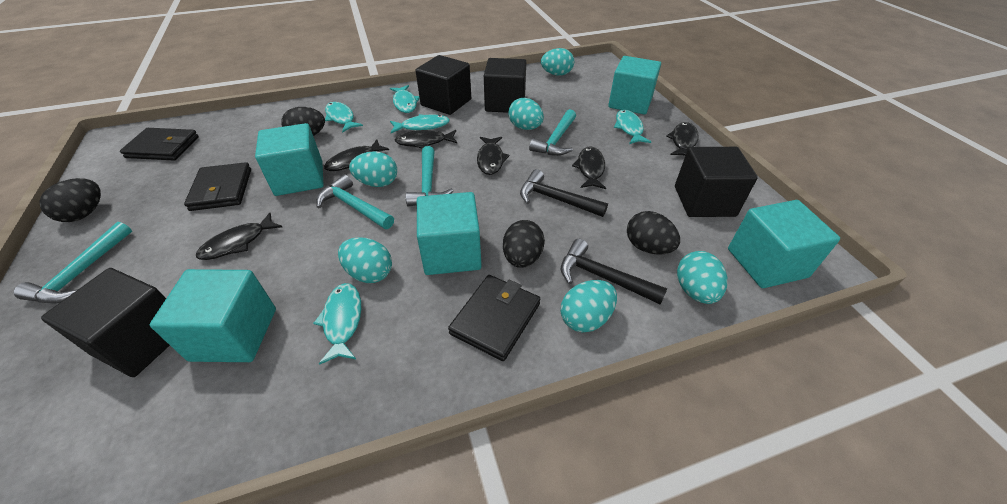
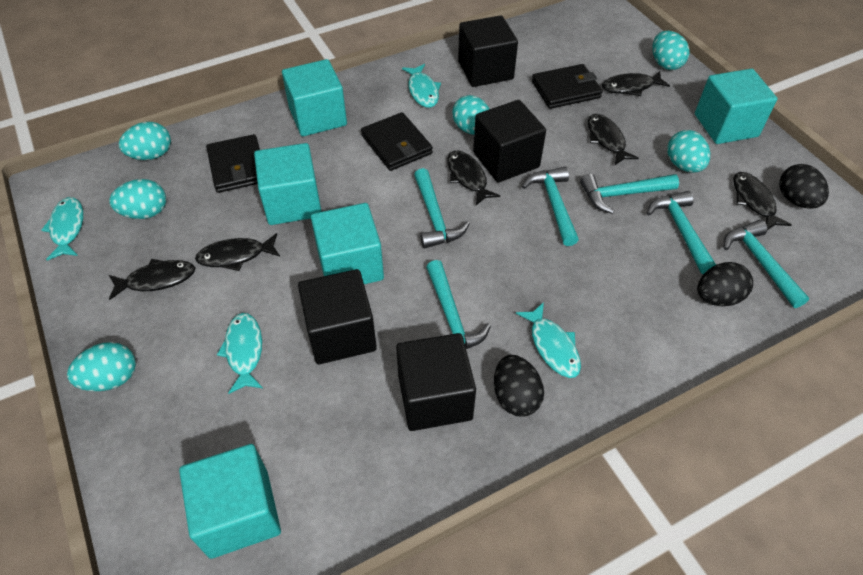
black egg: 4 -> 3
black hammer: 2 -> 0
turquoise fish: 5 -> 4
turquoise hammer: 4 -> 6

